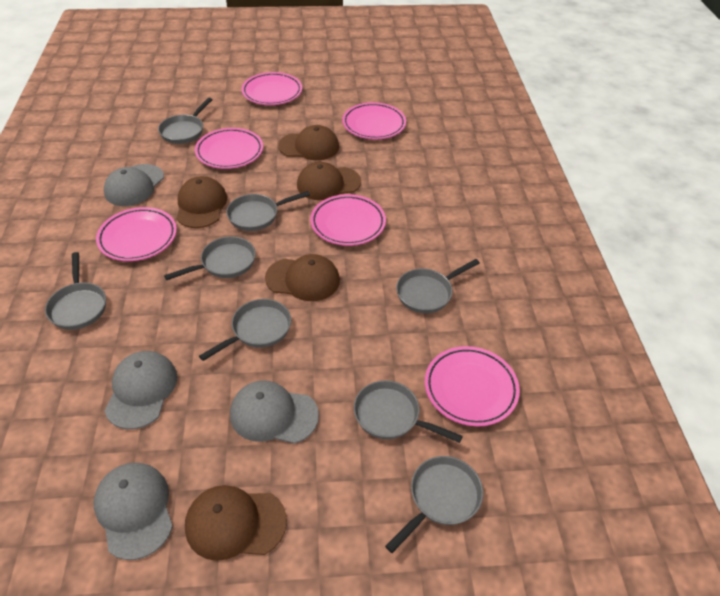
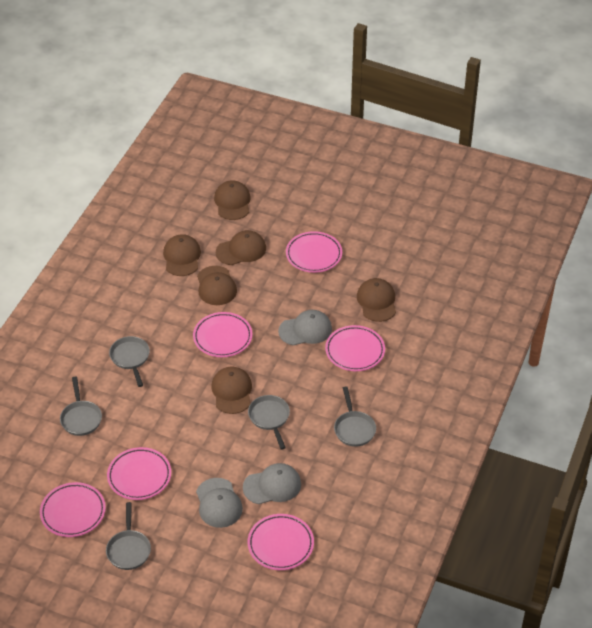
brown cap: 5 -> 6
grey cap: 4 -> 3
grey pan: 8 -> 5

